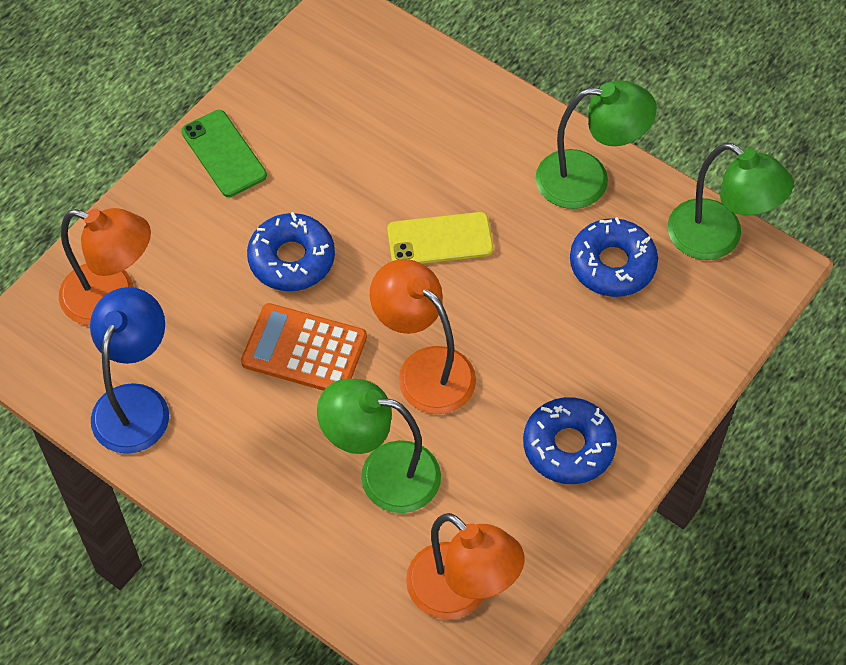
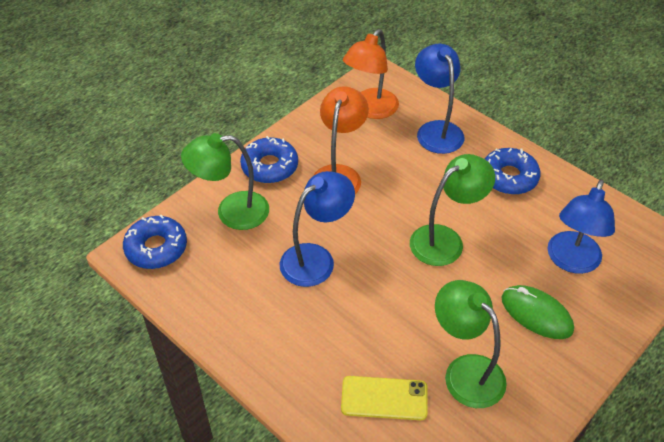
blue lamp: 1 -> 3
green mouse: 0 -> 1
green phone: 1 -> 0
orange calculator: 1 -> 0
orange lamp: 3 -> 2

